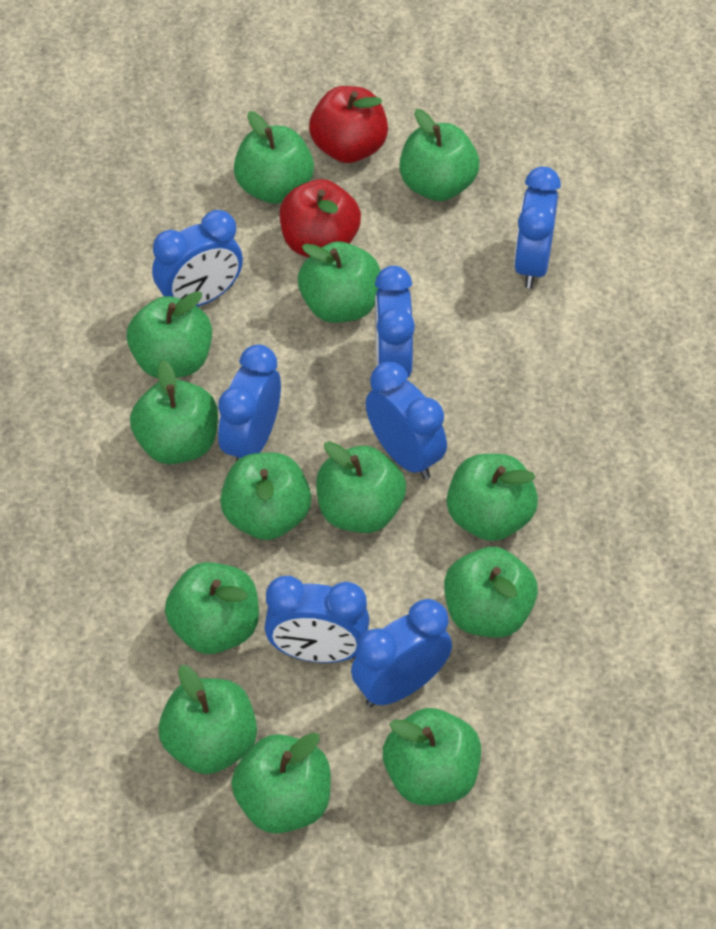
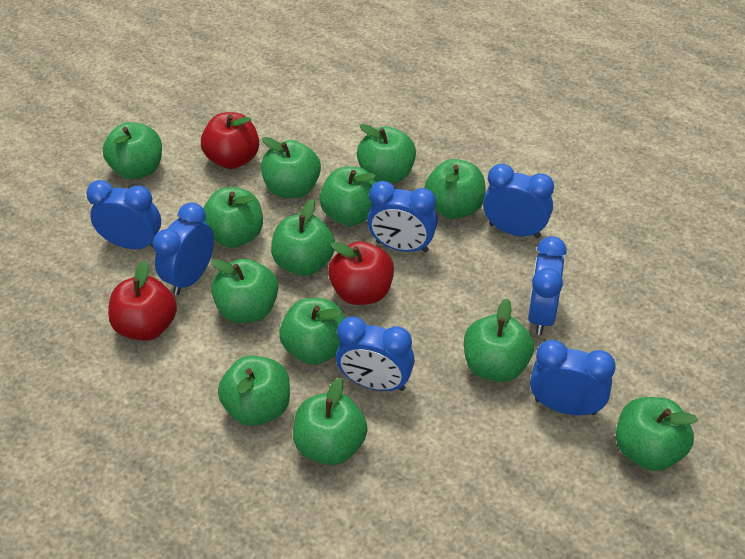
red apple: 2 -> 3

